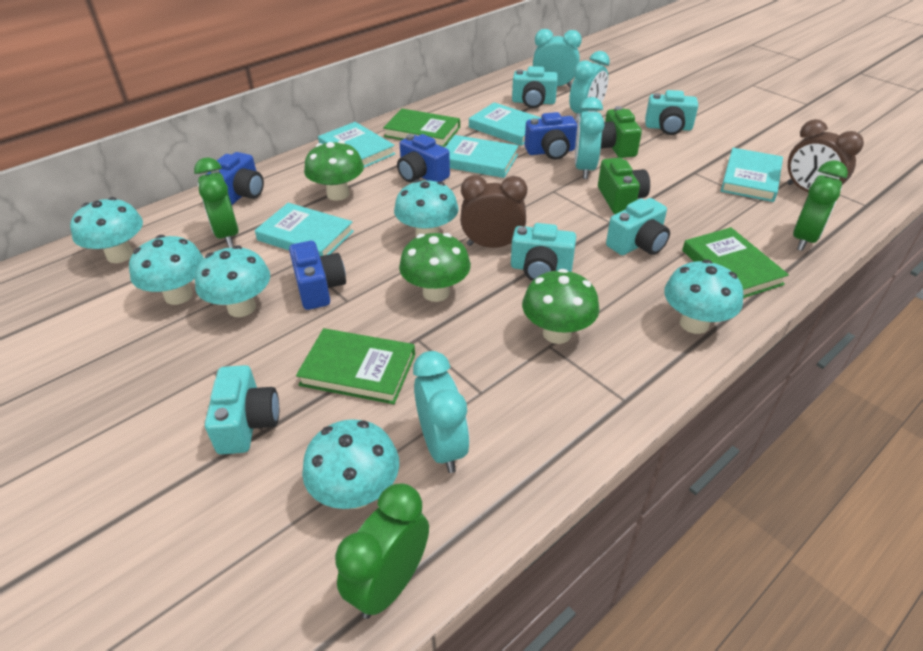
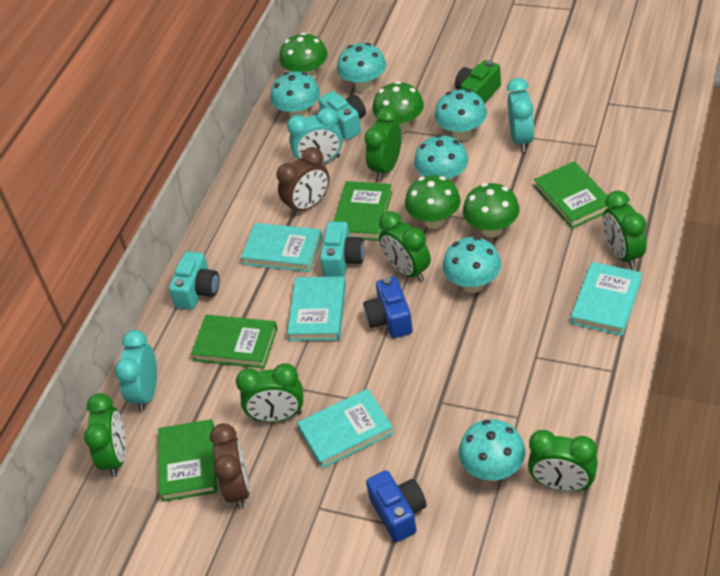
blue camera: 4 -> 2
green book: 3 -> 4
green camera: 2 -> 1
green clock: 3 -> 6
green mushroom: 3 -> 4
turquoise book: 5 -> 4
turquoise camera: 5 -> 3
turquoise clock: 4 -> 3

